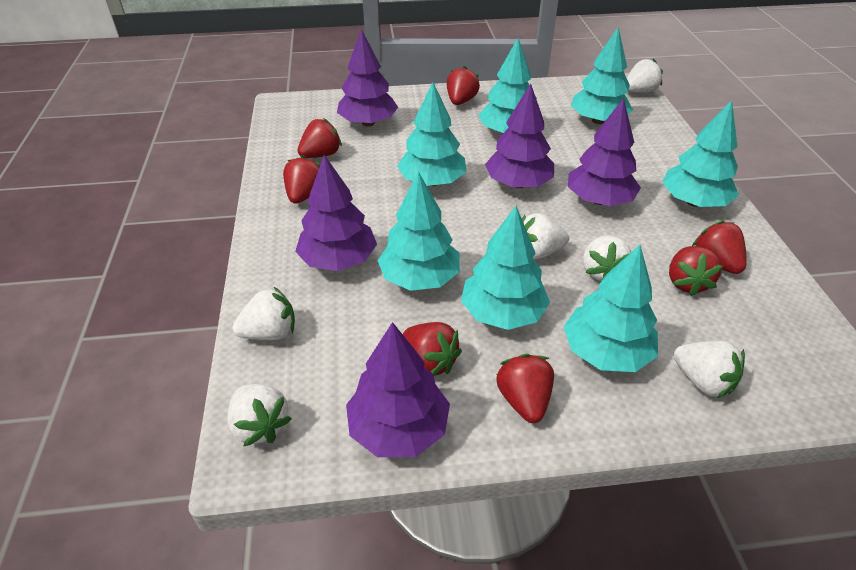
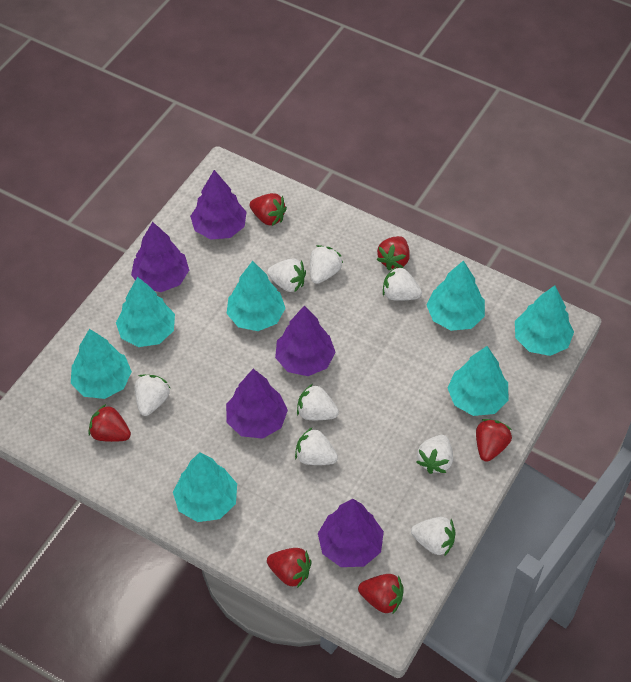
red strawberry: 7 -> 6
white strawberry: 6 -> 8

